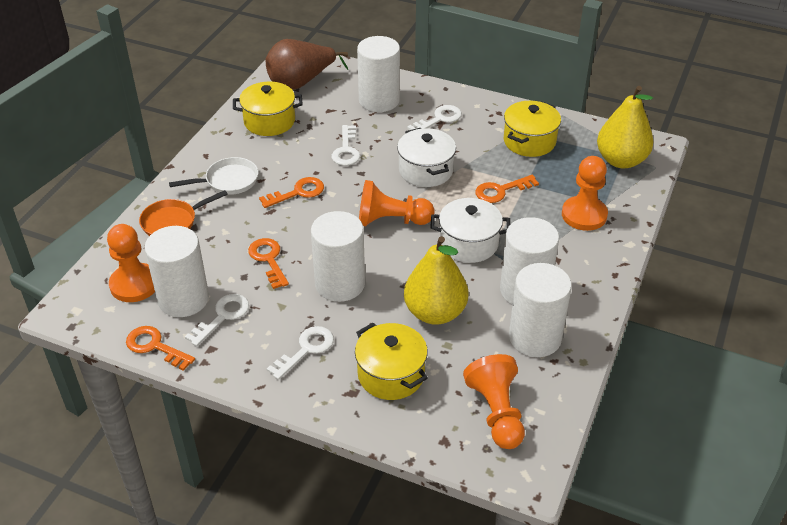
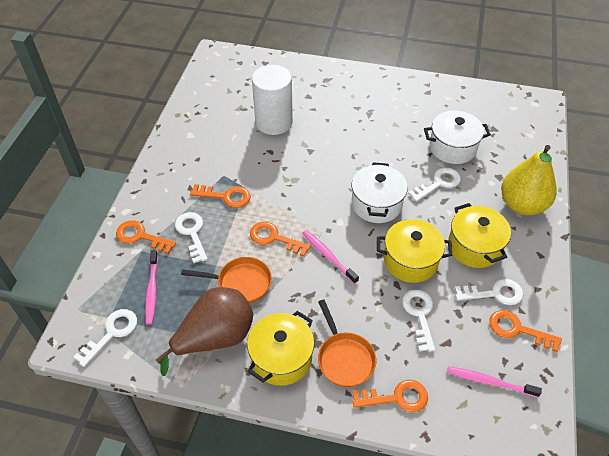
orange key: 4 -> 5
orange pan: 1 -> 2
orange pawn: 4 -> 0
pink toothbrush: 0 -> 3
white cylinder: 5 -> 1
white key: 4 -> 5
white pan: 1 -> 0
yellow pear: 2 -> 1

